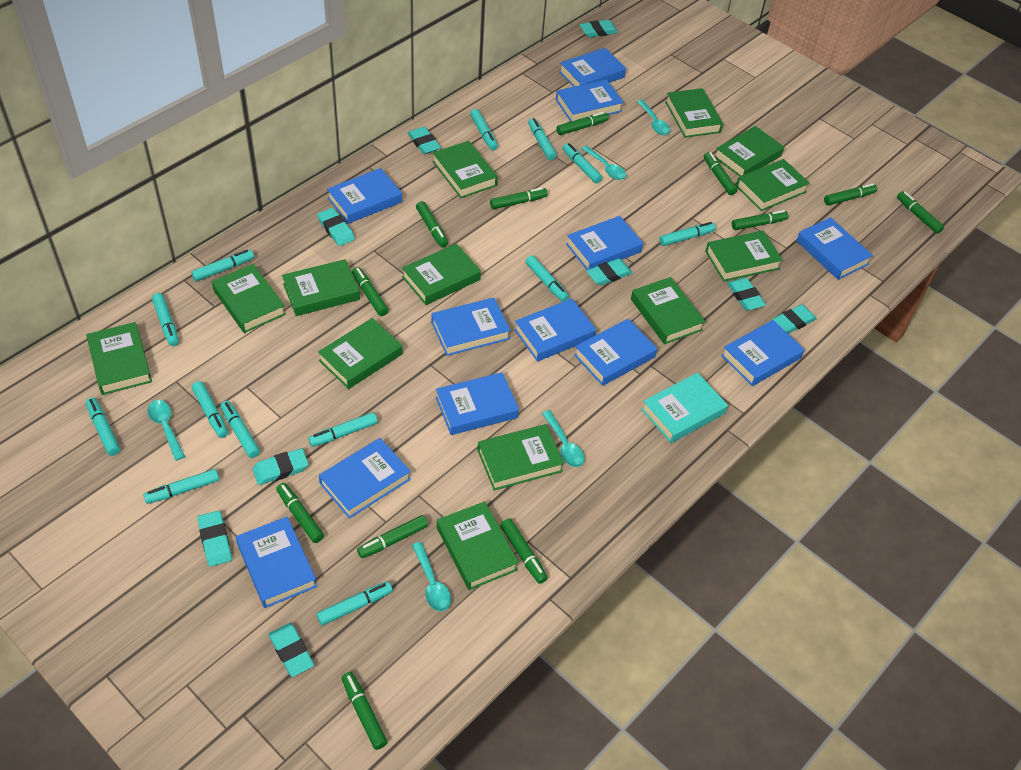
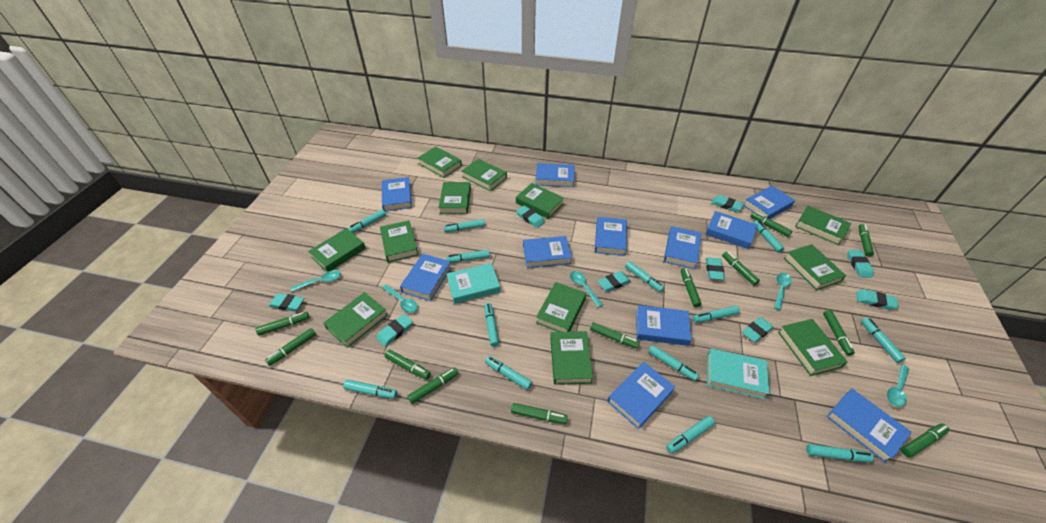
blue book: 12 -> 11
green book: 13 -> 12
turquoise book: 1 -> 2

